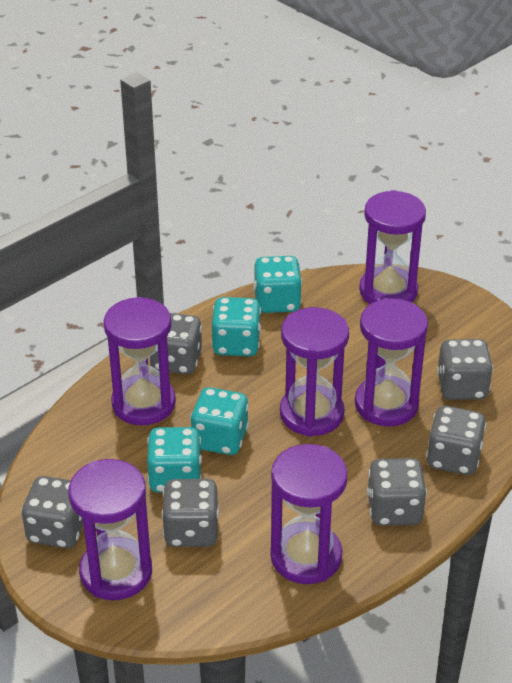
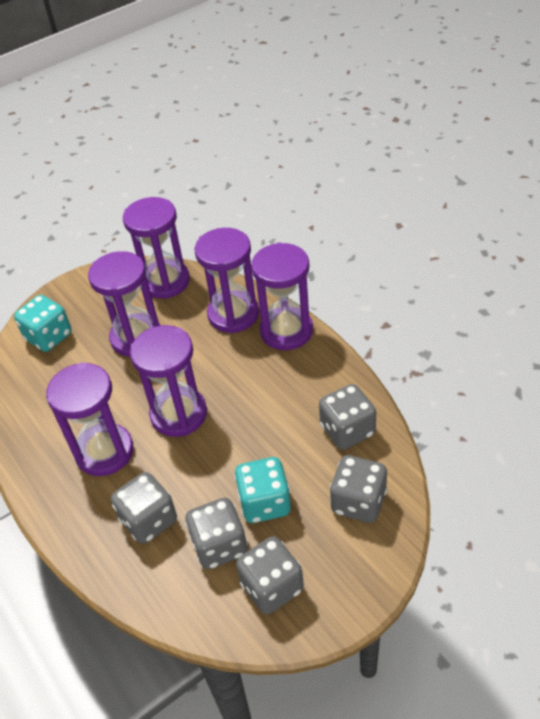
grey dice: 6 -> 5
turquoise dice: 4 -> 2

